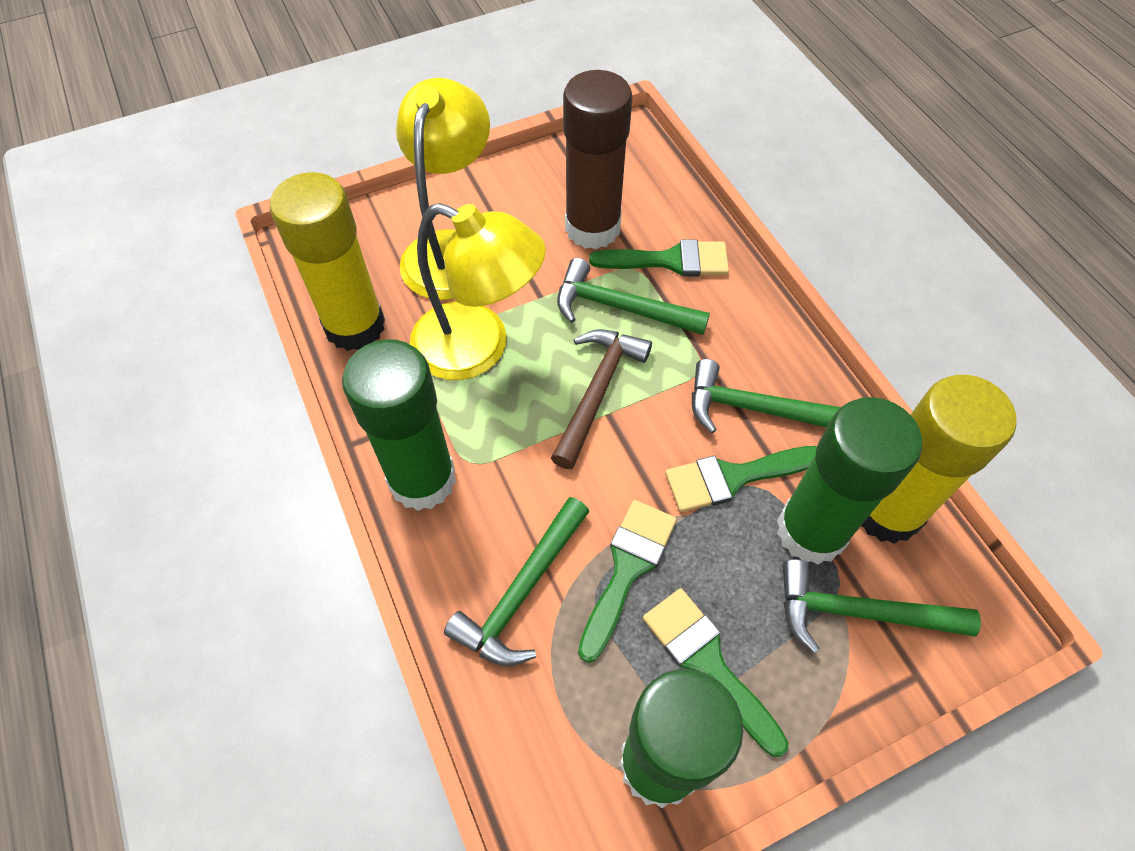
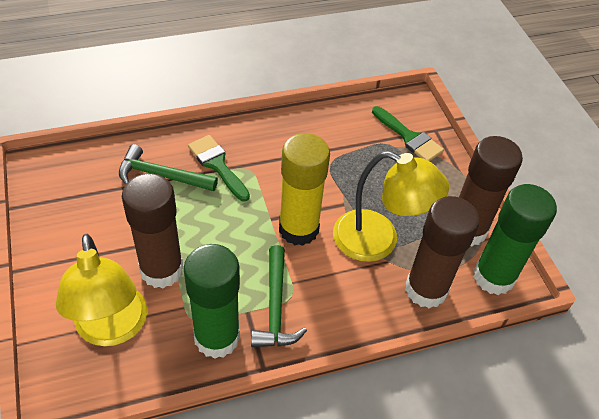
brown glue stick: 1 -> 3
brown hammer: 1 -> 0
green brush: 4 -> 2
green glue stick: 3 -> 2
green hammer: 4 -> 2
yellow glue stick: 2 -> 1

